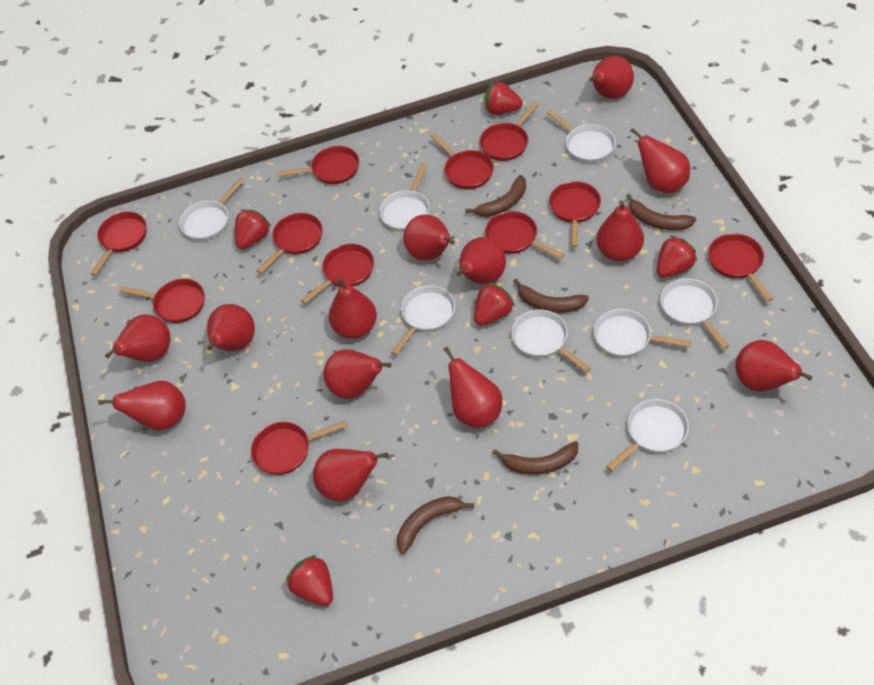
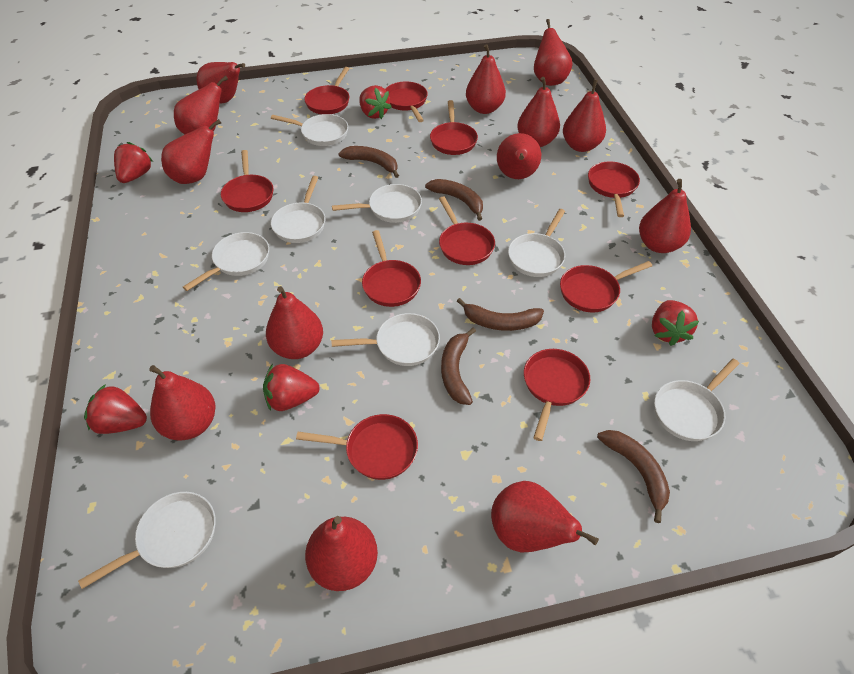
red pan: 11 -> 10

